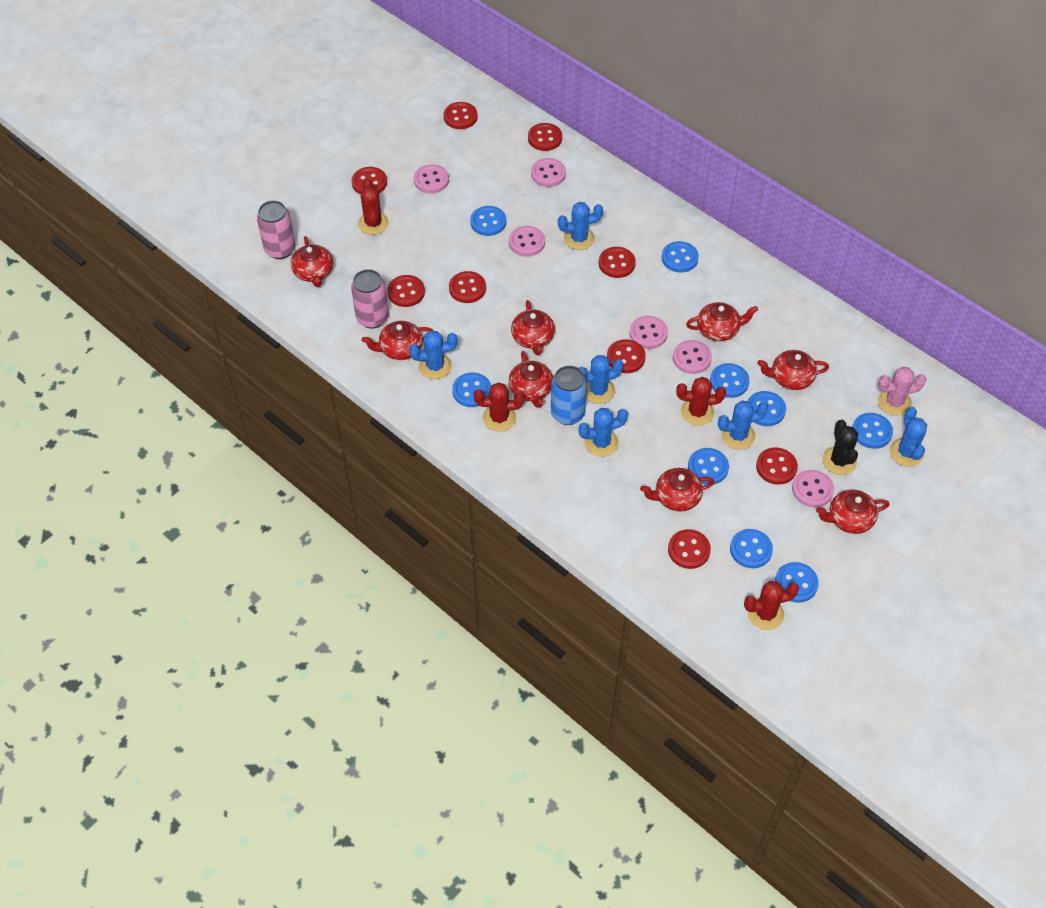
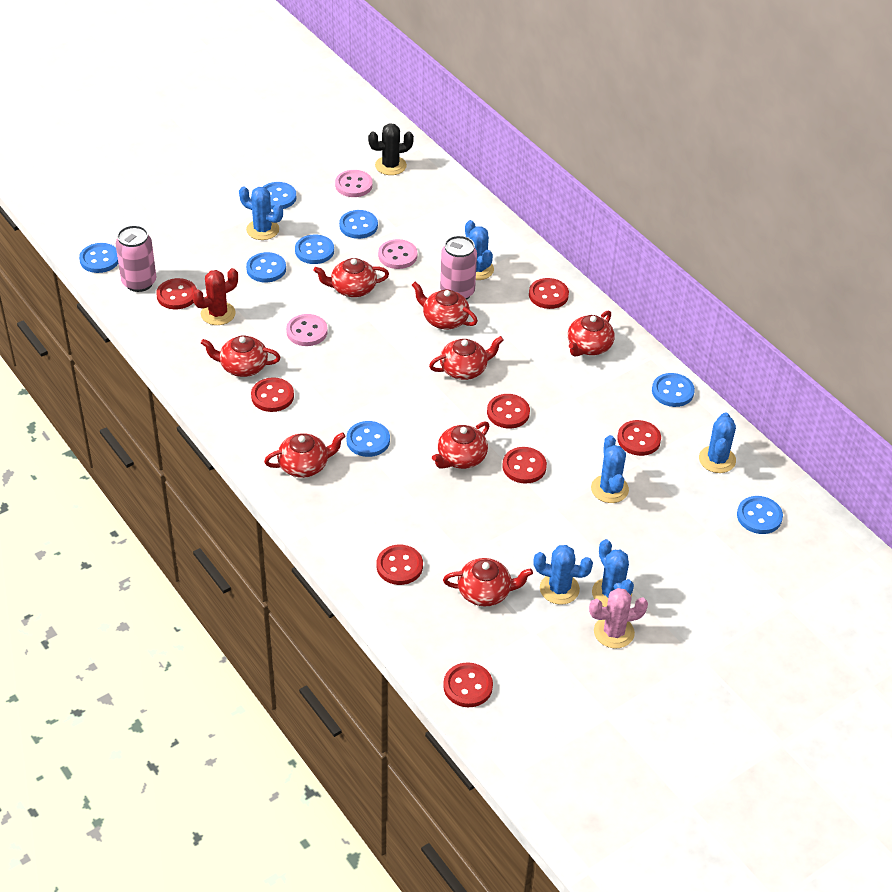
blue button: 9 -> 8
blue can: 1 -> 0
pink button: 6 -> 3
red button: 9 -> 8
red cactus: 4 -> 1

